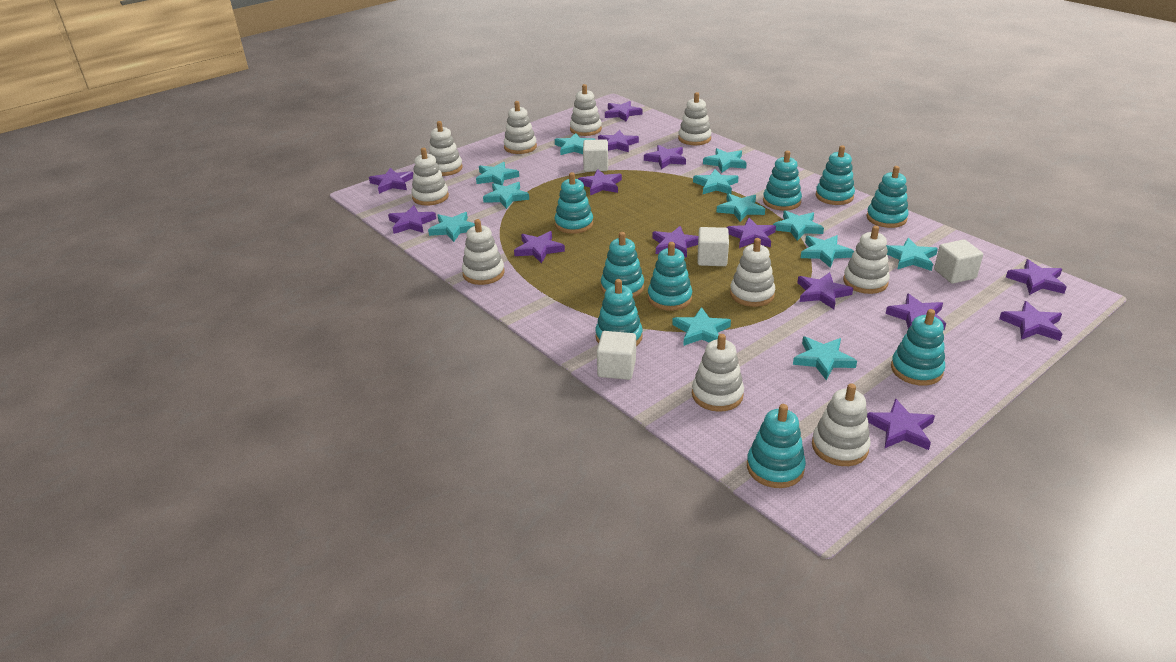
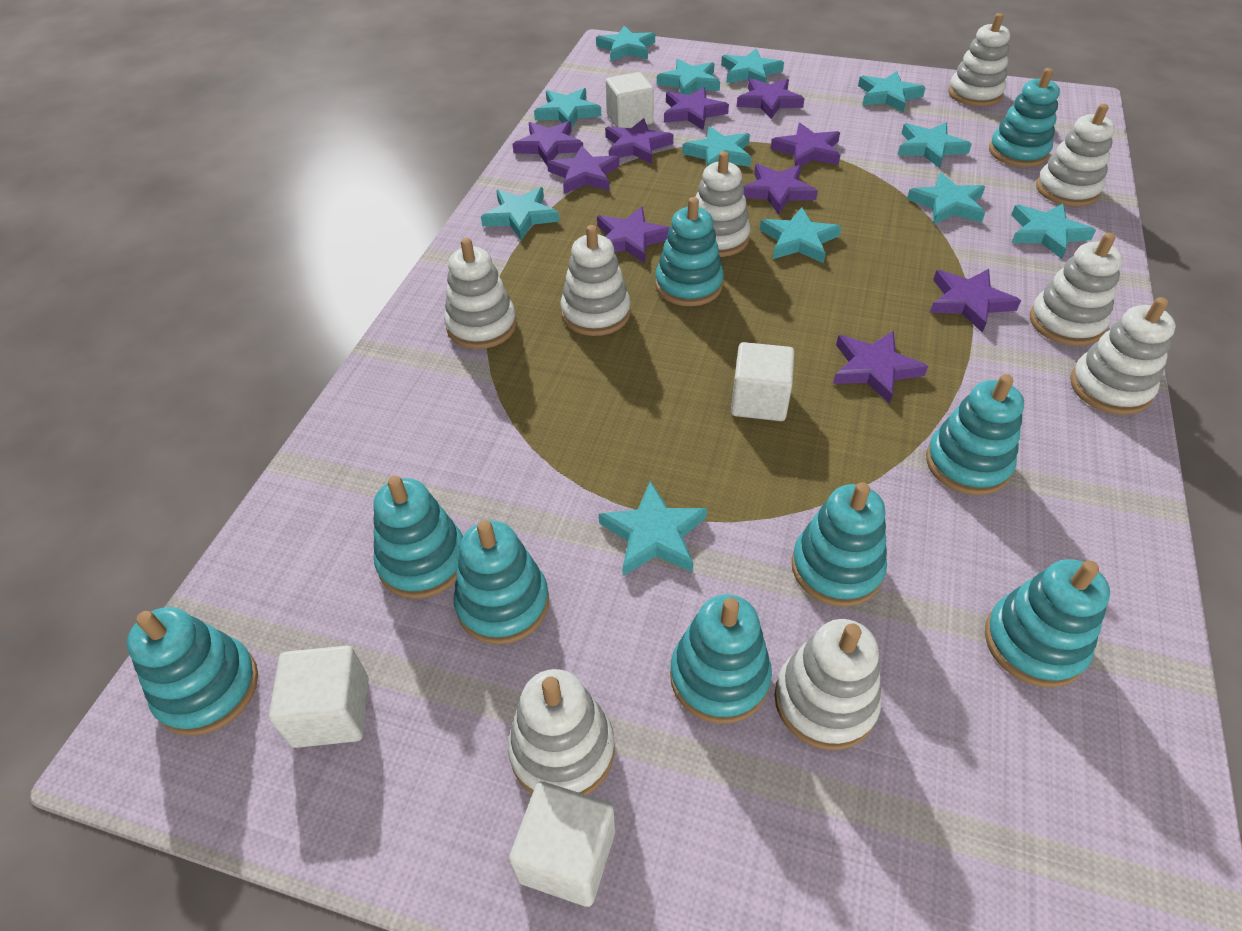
purple star: 14 -> 10
white stacking toy: 10 -> 9

